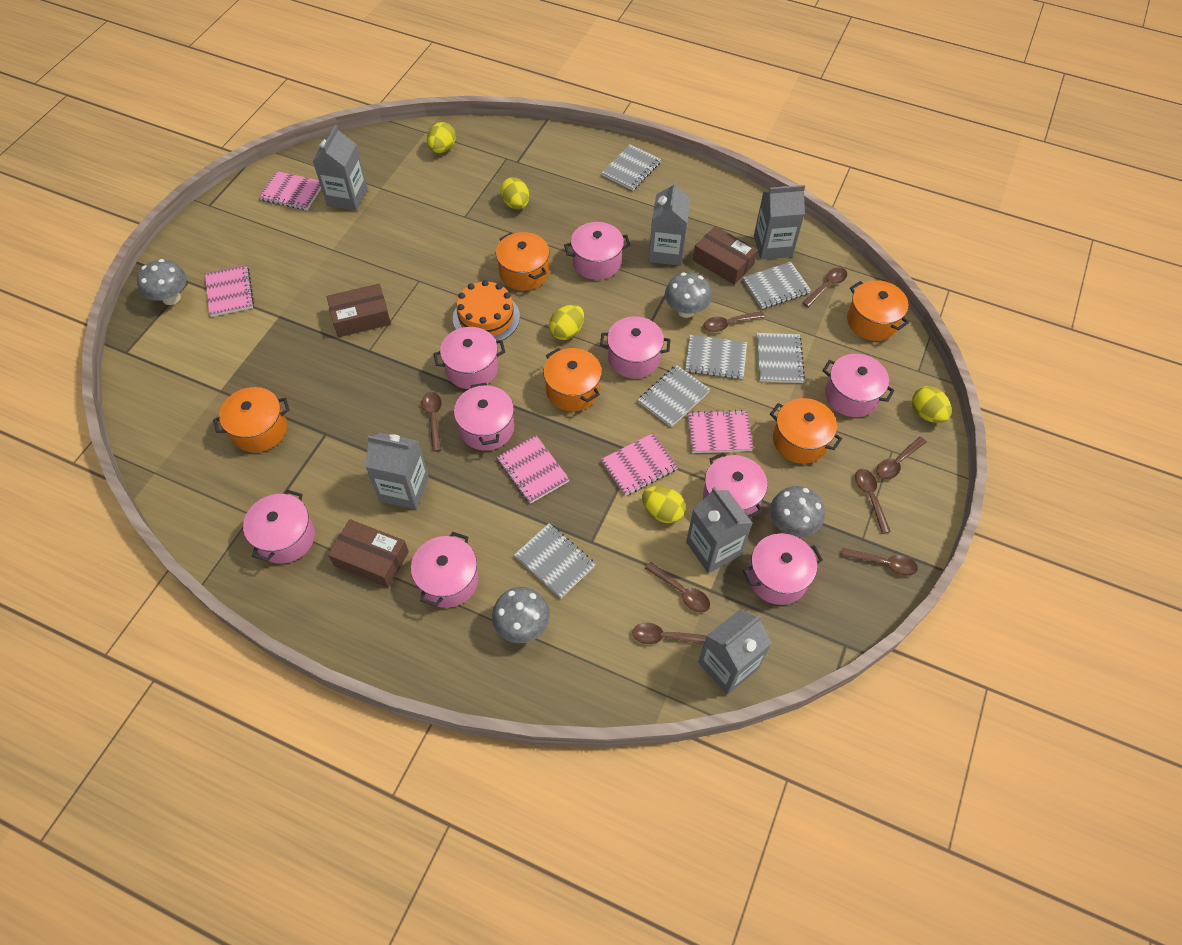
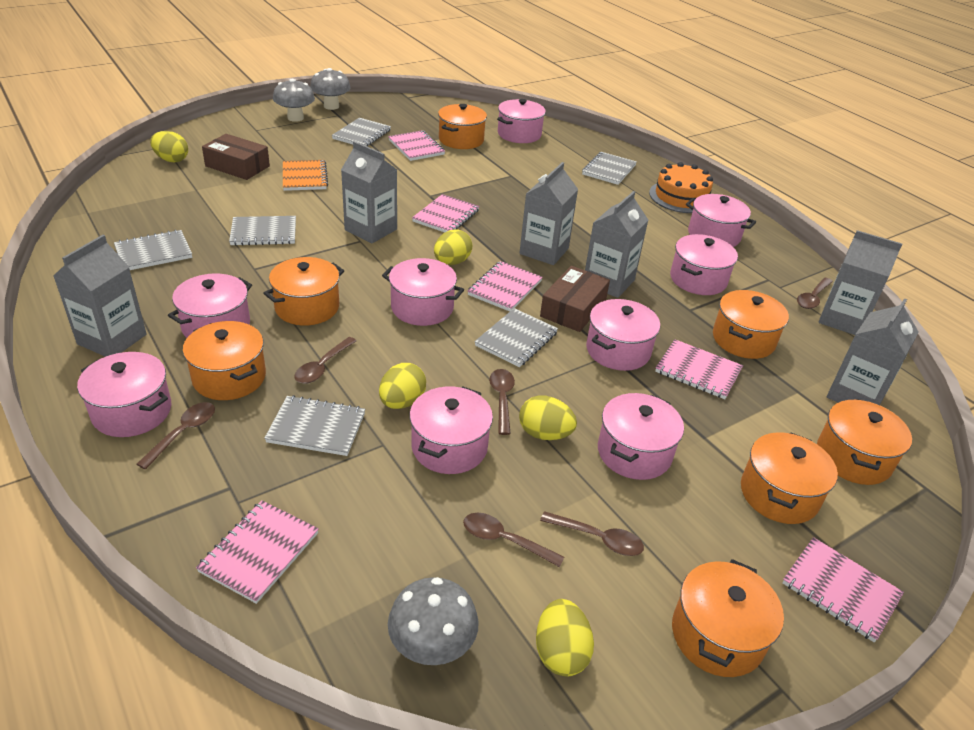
brown box: 3 -> 2
brown spoon: 8 -> 6
grey mushroom: 4 -> 3
orange notebook: 0 -> 1
orange pot: 5 -> 7
pink notebook: 5 -> 6

